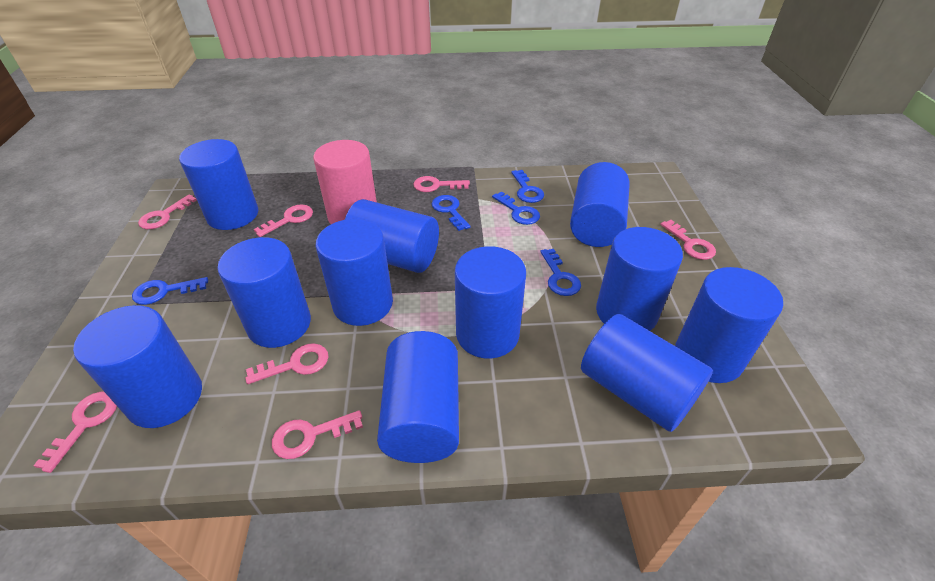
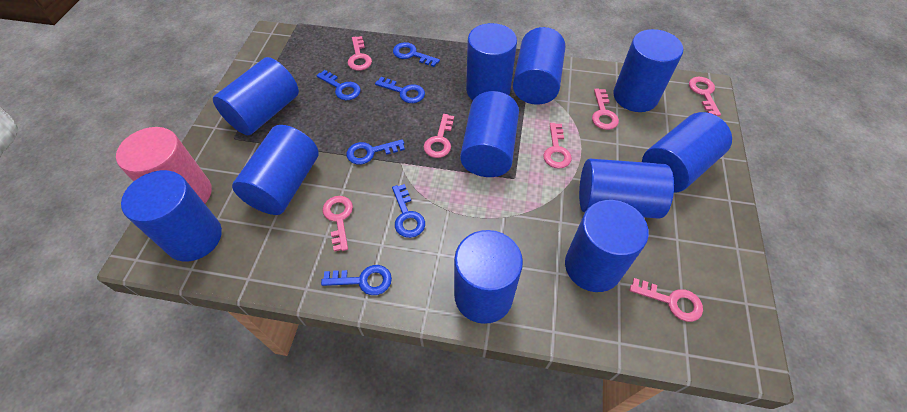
blue key: 5 -> 6

